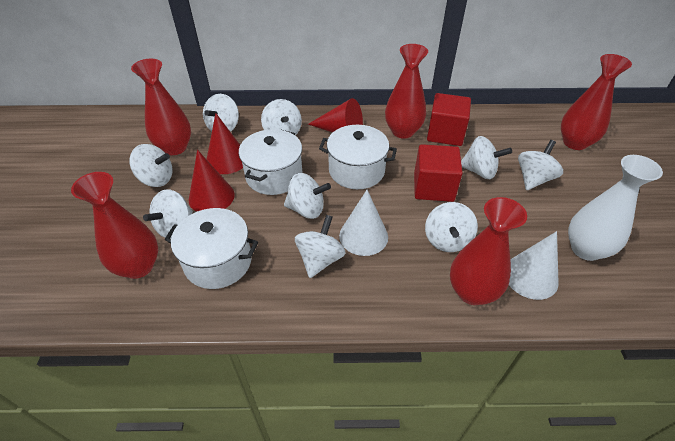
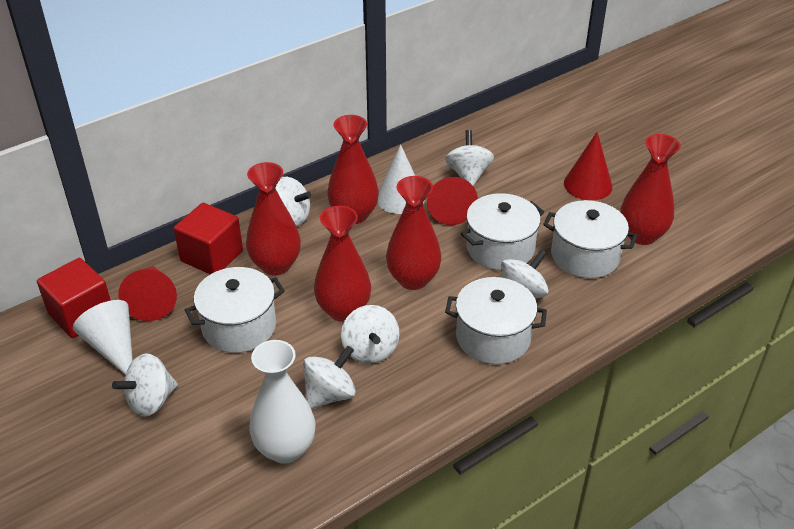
white pot: 3 -> 4
white spinning top: 9 -> 6

